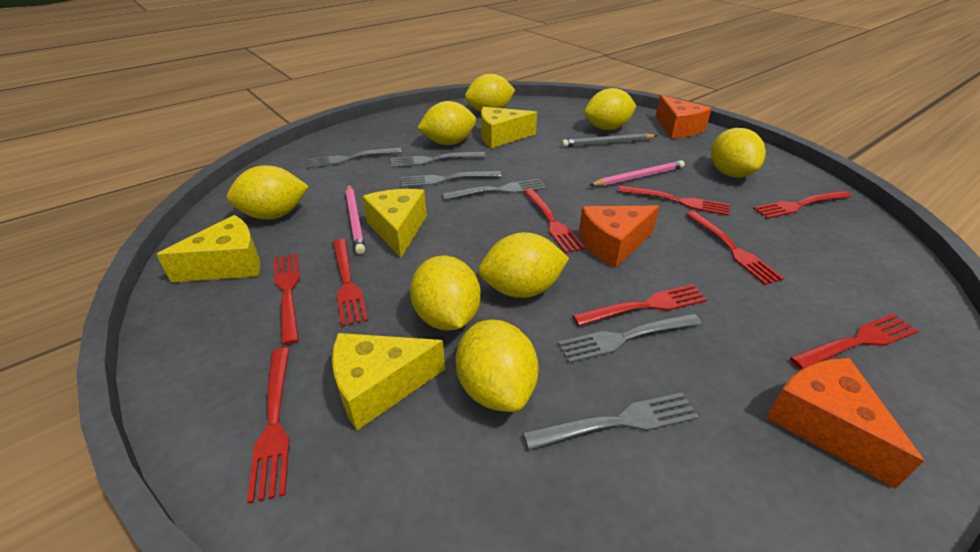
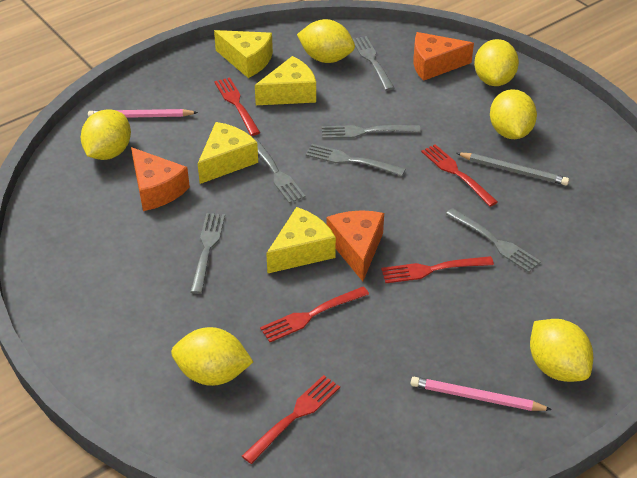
red fork: 9 -> 5
yellow lemon: 8 -> 6

